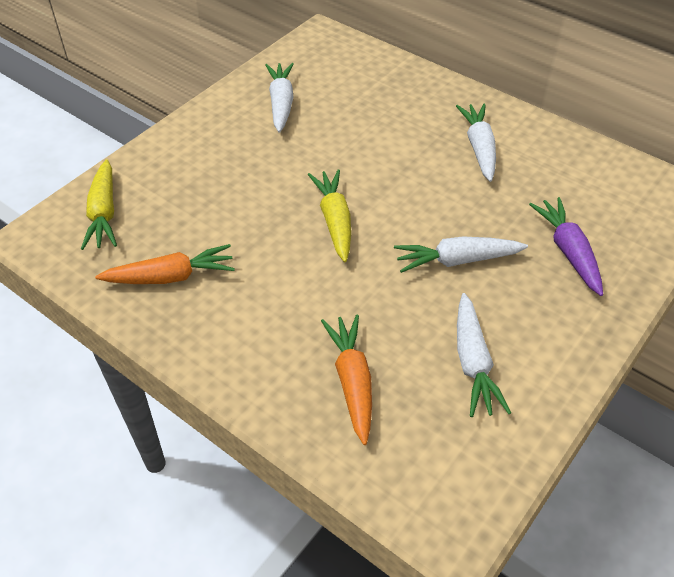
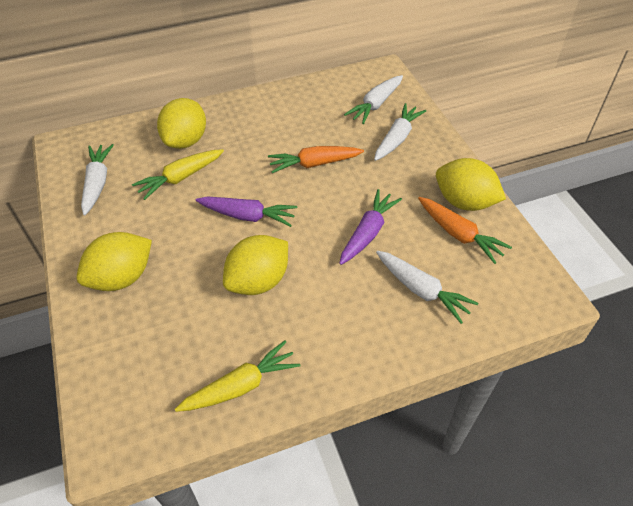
purple carrot: 1 -> 2
yellow lemon: 0 -> 4

